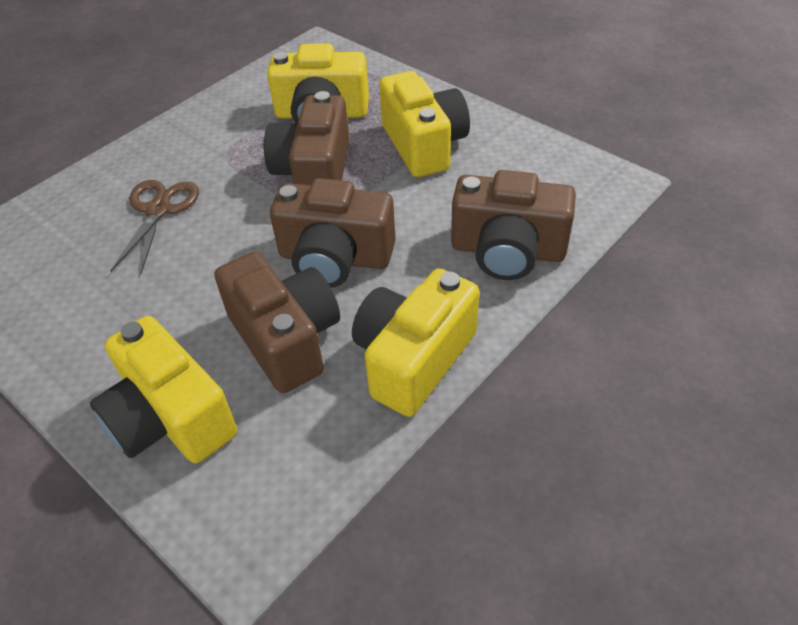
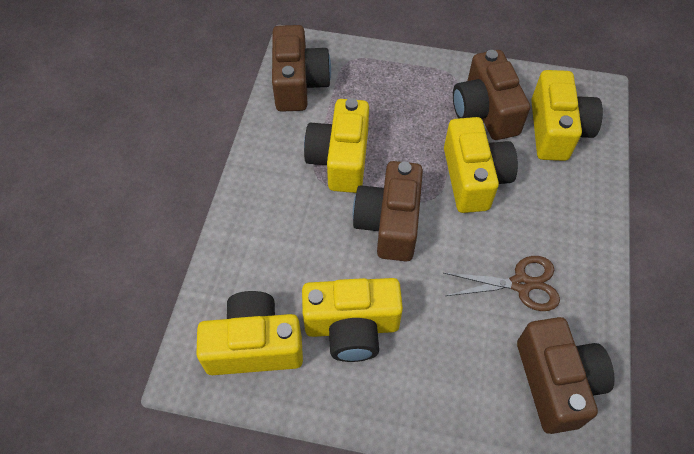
yellow camera: 4 -> 5

